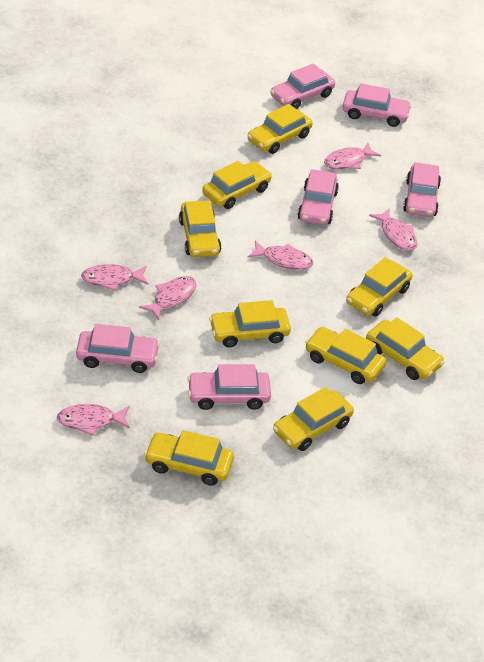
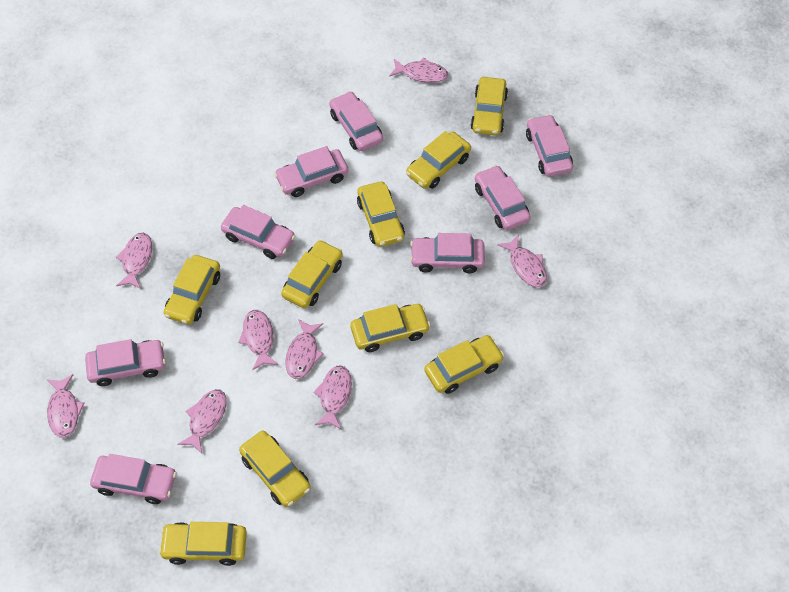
pink car: 6 -> 8
pink fish: 6 -> 8

